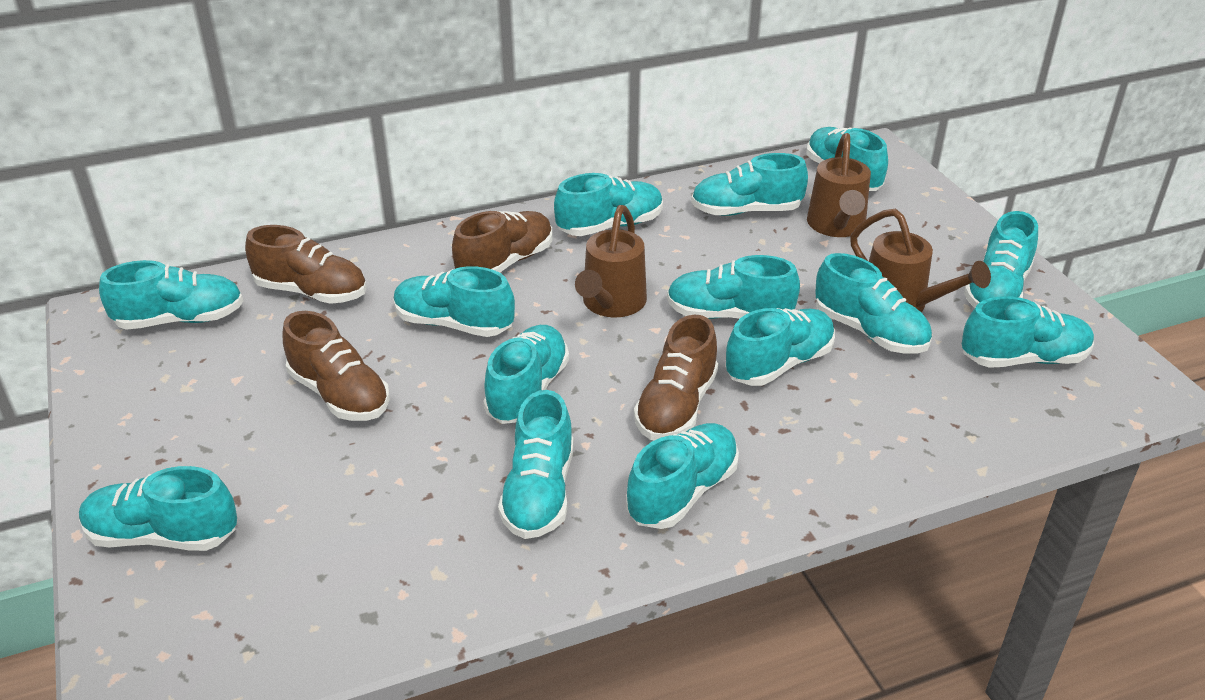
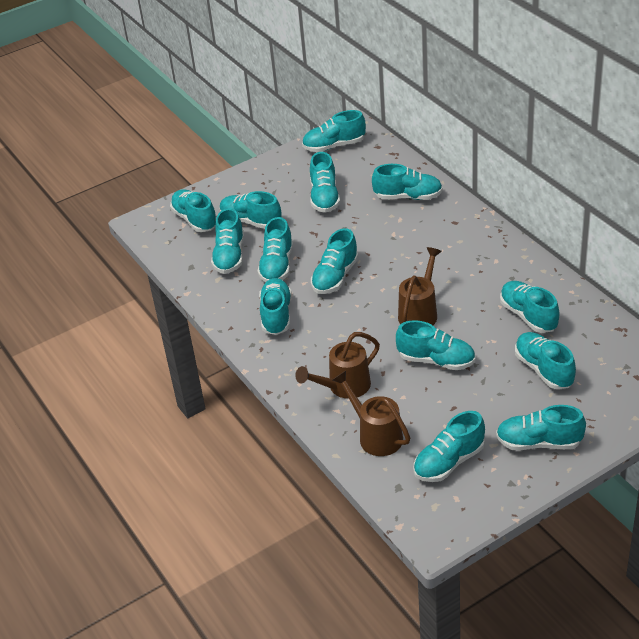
brown shoe: 4 -> 0

